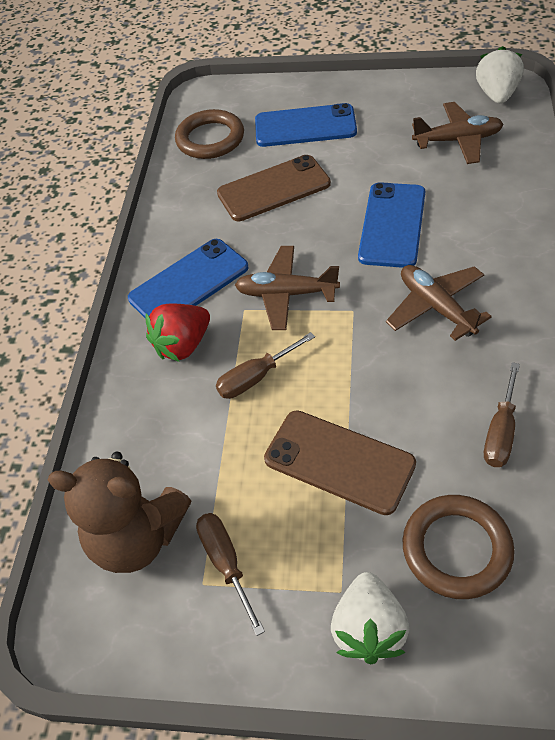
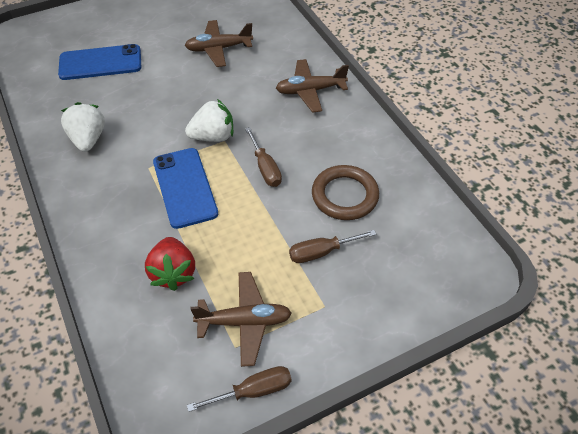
blue phone: 3 -> 2
brown phone: 2 -> 0
brown ring: 2 -> 1
brown teddy bear: 1 -> 0

